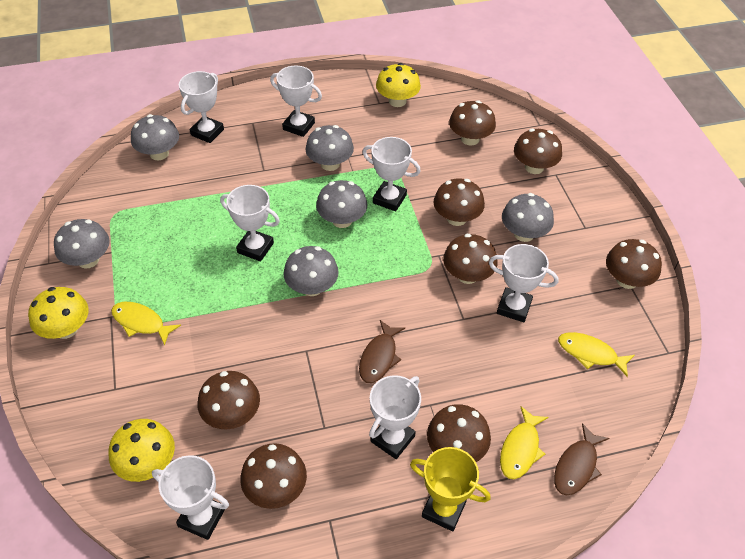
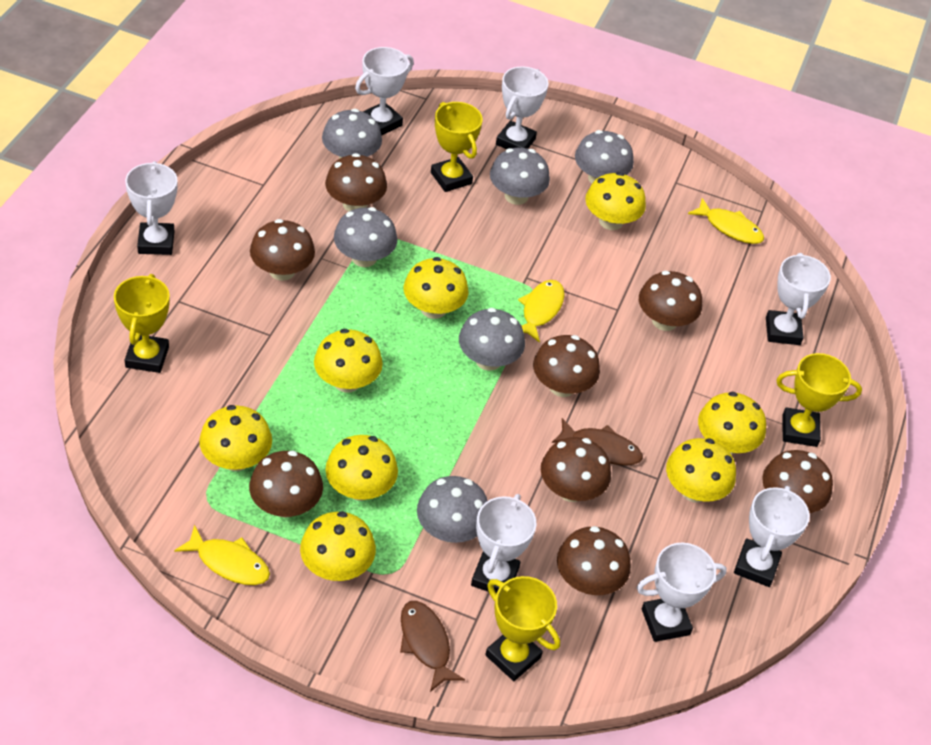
yellow mushroom: 3 -> 8
yellow trophy: 1 -> 4

